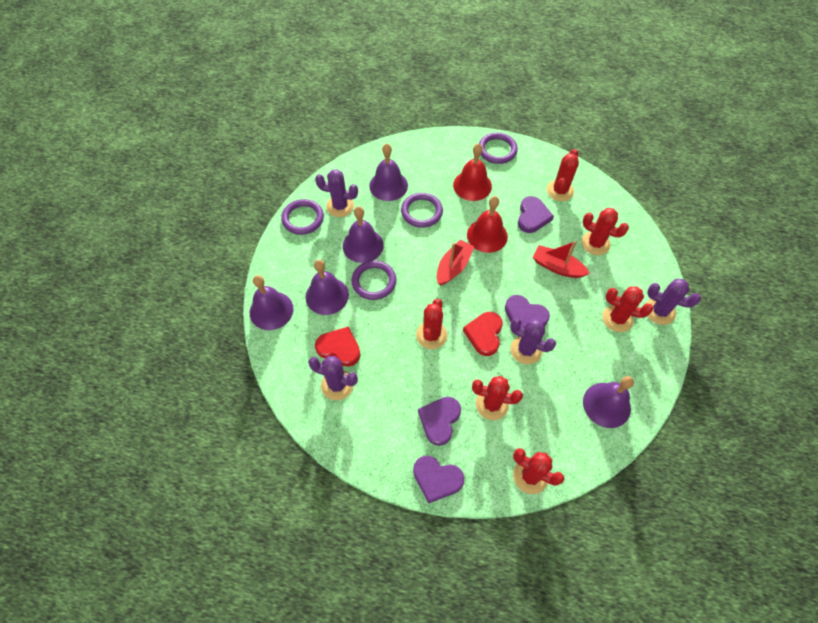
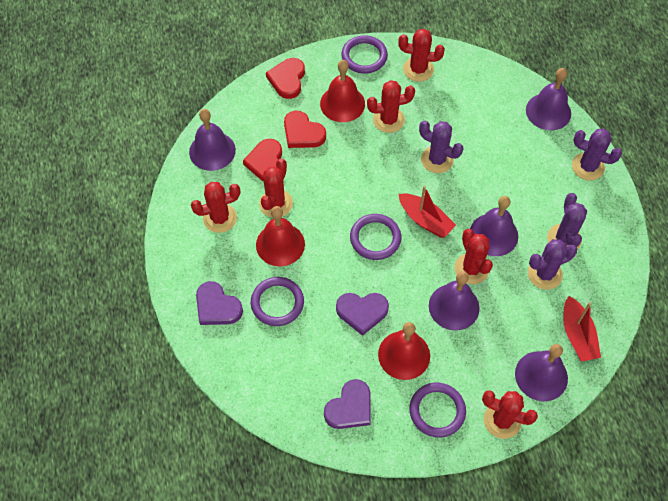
purple heart: 4 -> 3
red bell: 2 -> 3
red heart: 2 -> 3

